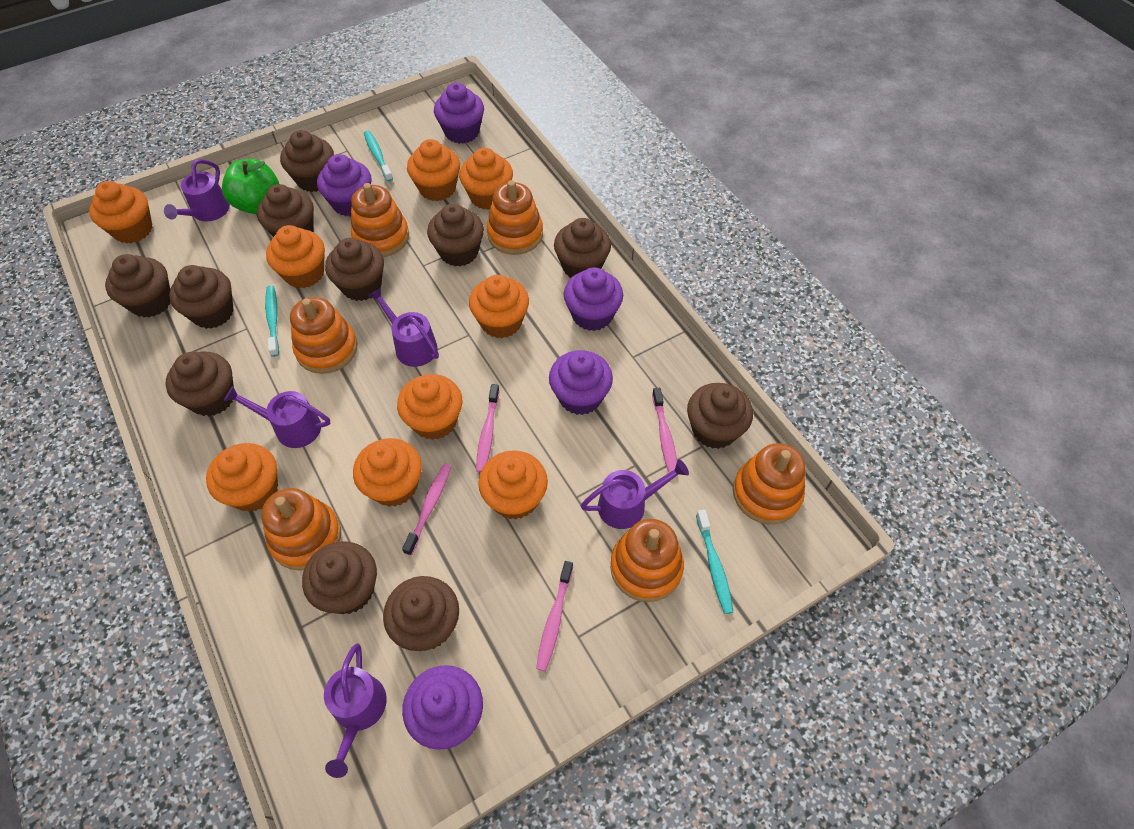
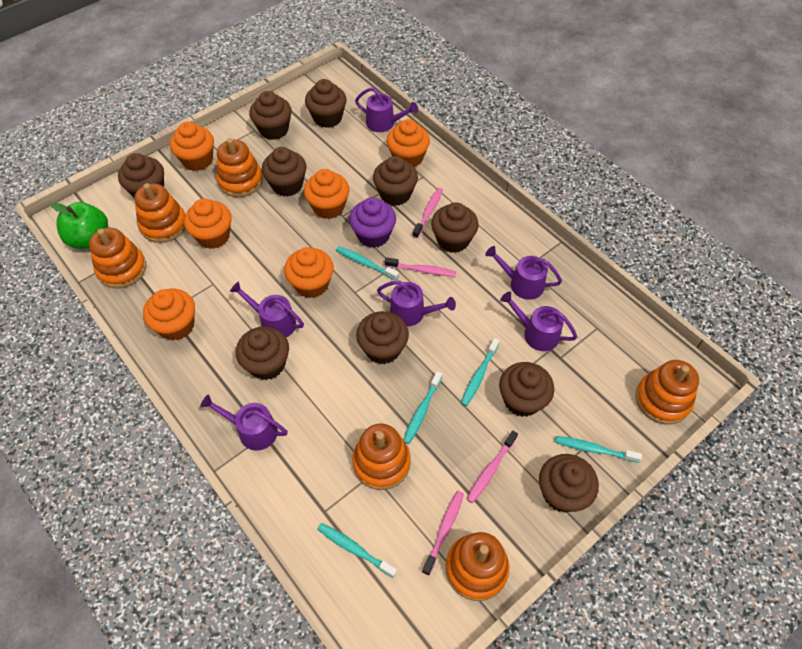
brown cupcake: 11 -> 10
orange cupcake: 9 -> 6
purple cupcake: 5 -> 1
purple watering can: 5 -> 6
turquoise toothbrush: 3 -> 5

